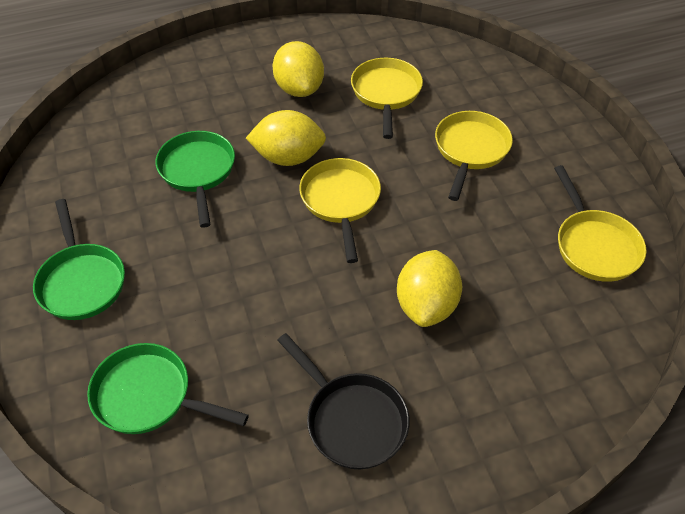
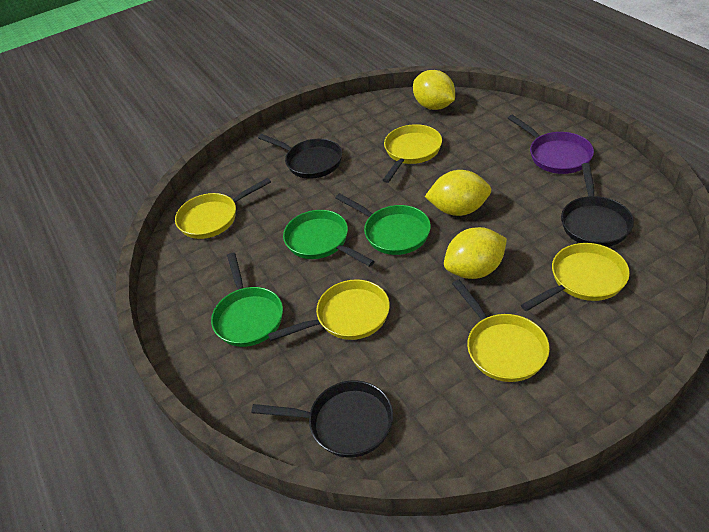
black pan: 1 -> 3
purple pan: 0 -> 1
yellow pan: 4 -> 5

